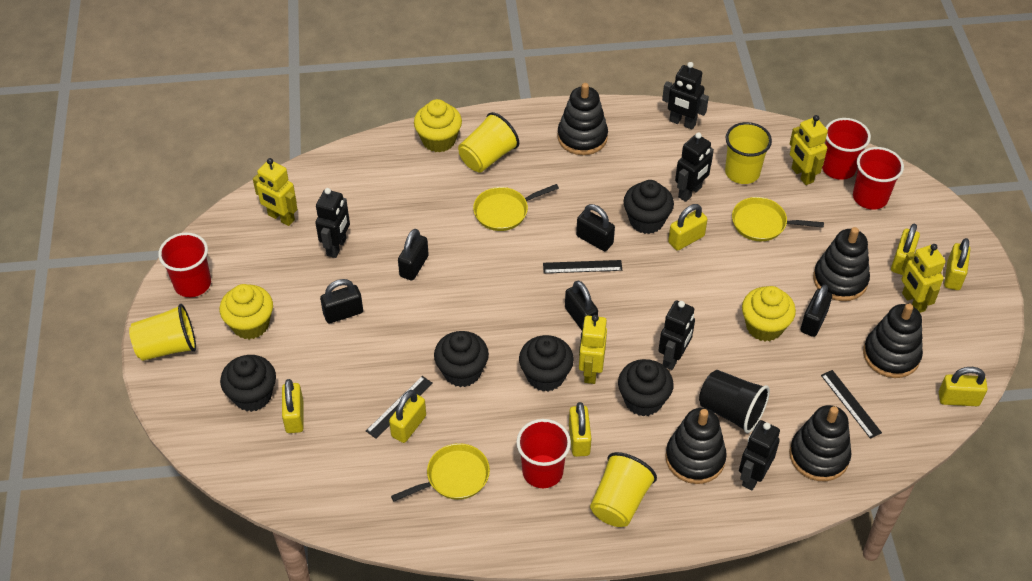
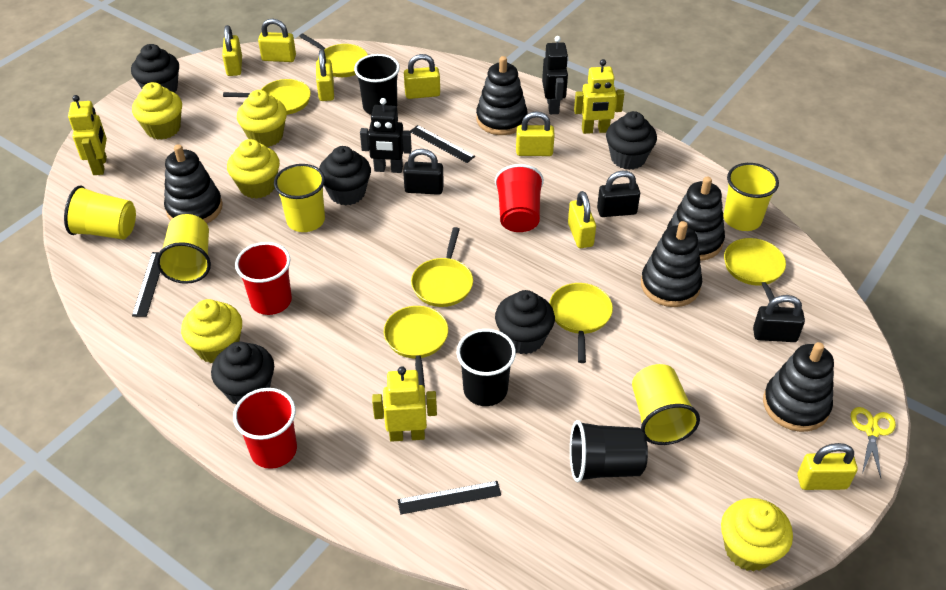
black cup: 1 -> 3
black padlock: 5 -> 3
black robot: 5 -> 2
red cup: 4 -> 3
yellow cup: 4 -> 5
yellow cupcake: 3 -> 5
yellow pan: 3 -> 6
yellow robot: 4 -> 3
yellow scissors: 0 -> 1

